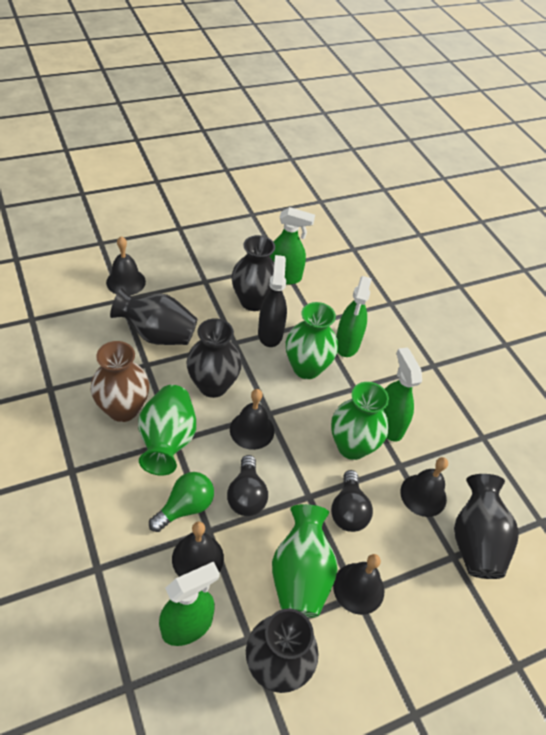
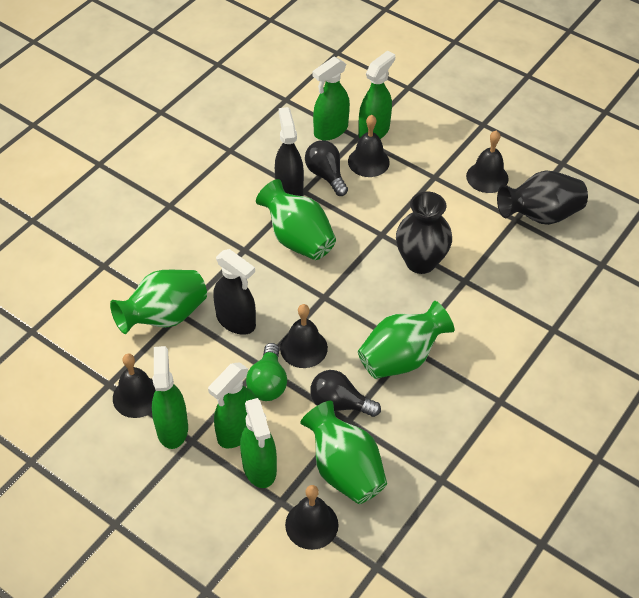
black spray bottle: 1 -> 2
black vase: 5 -> 2
brown vase: 1 -> 0
green spray bottle: 4 -> 5

